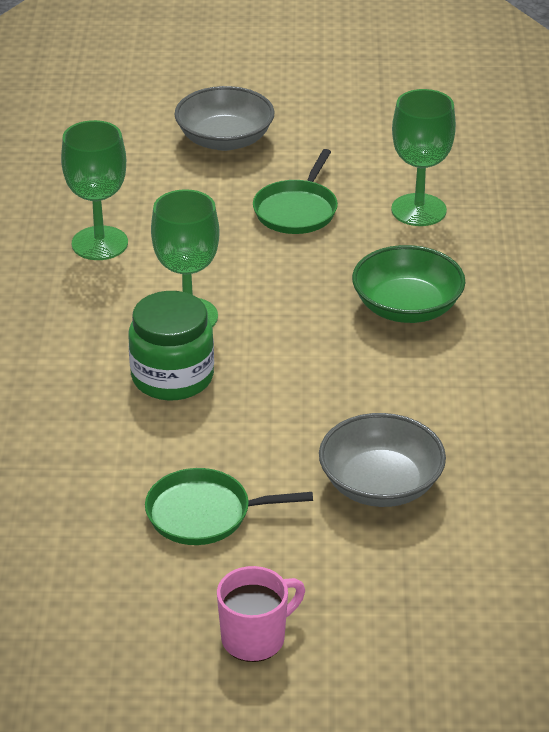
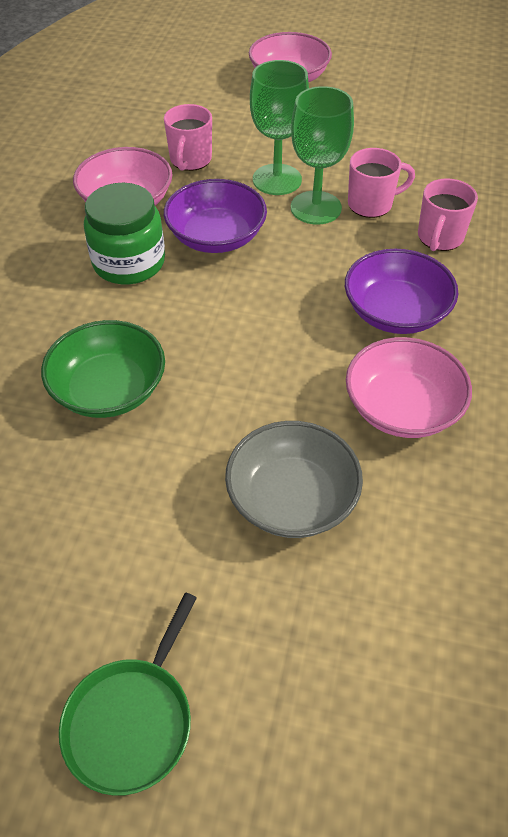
green goblet: 3 -> 2
green pan: 2 -> 1
grey bowl: 2 -> 1
pink bowl: 0 -> 3
pink mug: 1 -> 3
purple bowl: 0 -> 2

